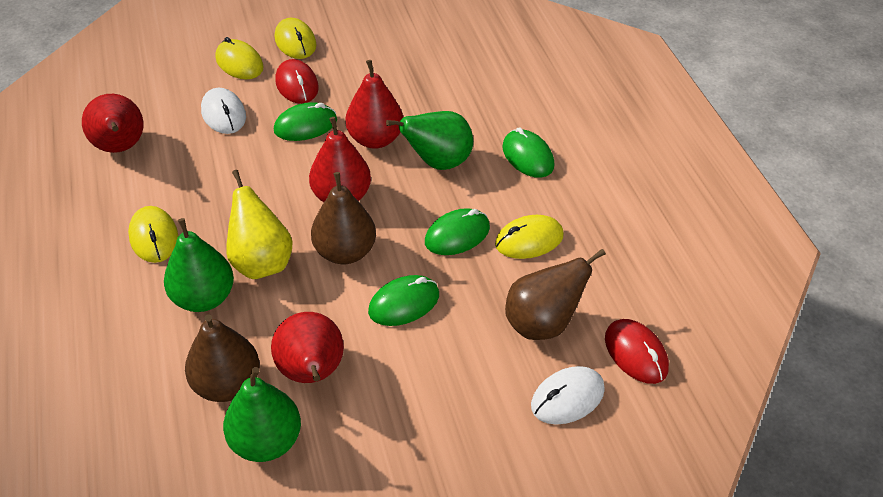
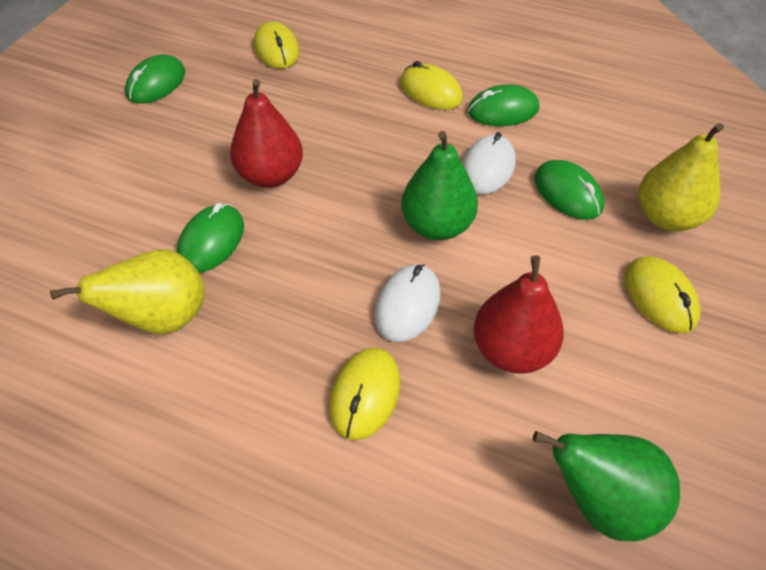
brown pear: 3 -> 0
green pear: 3 -> 2
red mouse: 2 -> 0
red pear: 4 -> 2
yellow pear: 1 -> 2

